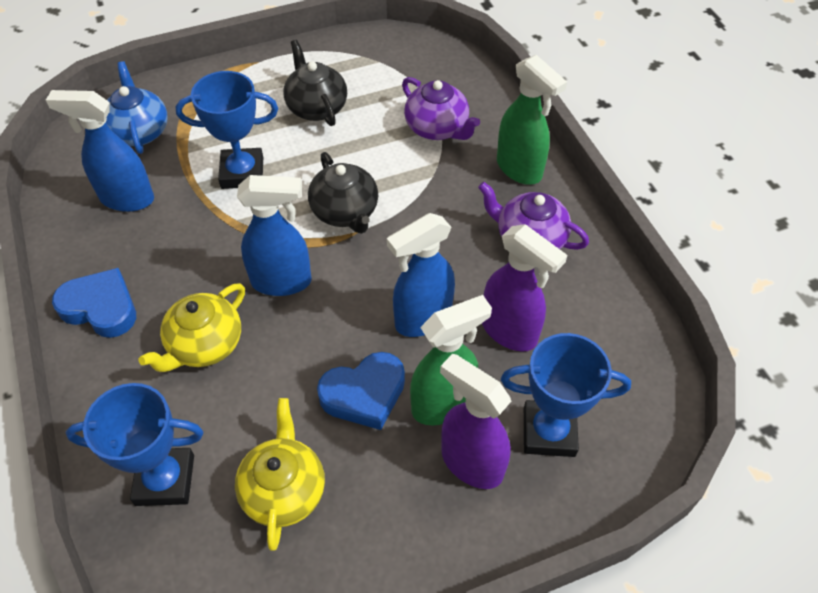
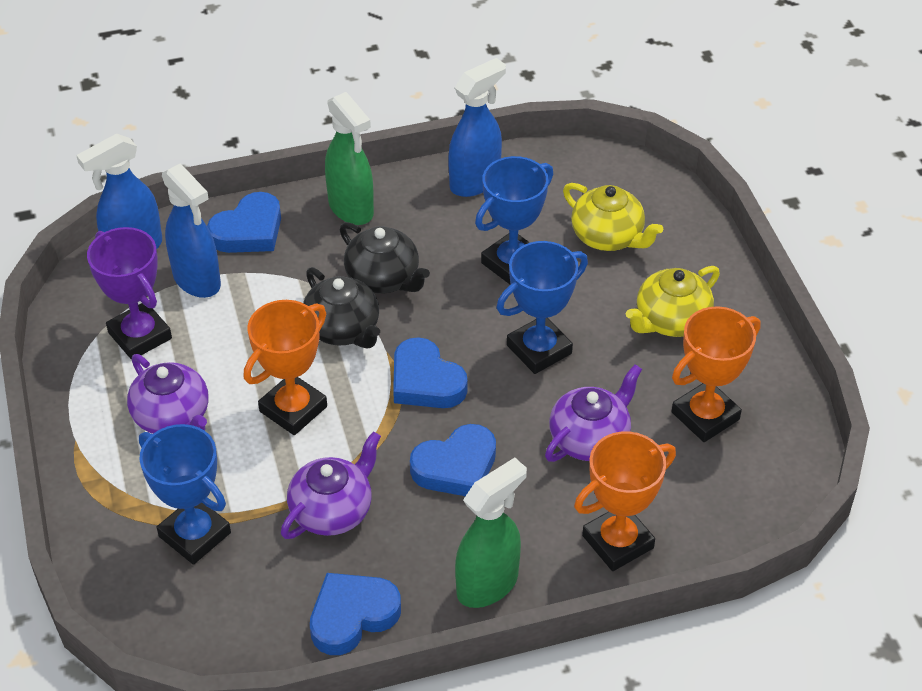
blue heart: 2 -> 4
blue teapot: 1 -> 0
orange trophy: 0 -> 3
purple spray bottle: 2 -> 0
purple teapot: 2 -> 3
purple trophy: 0 -> 1

